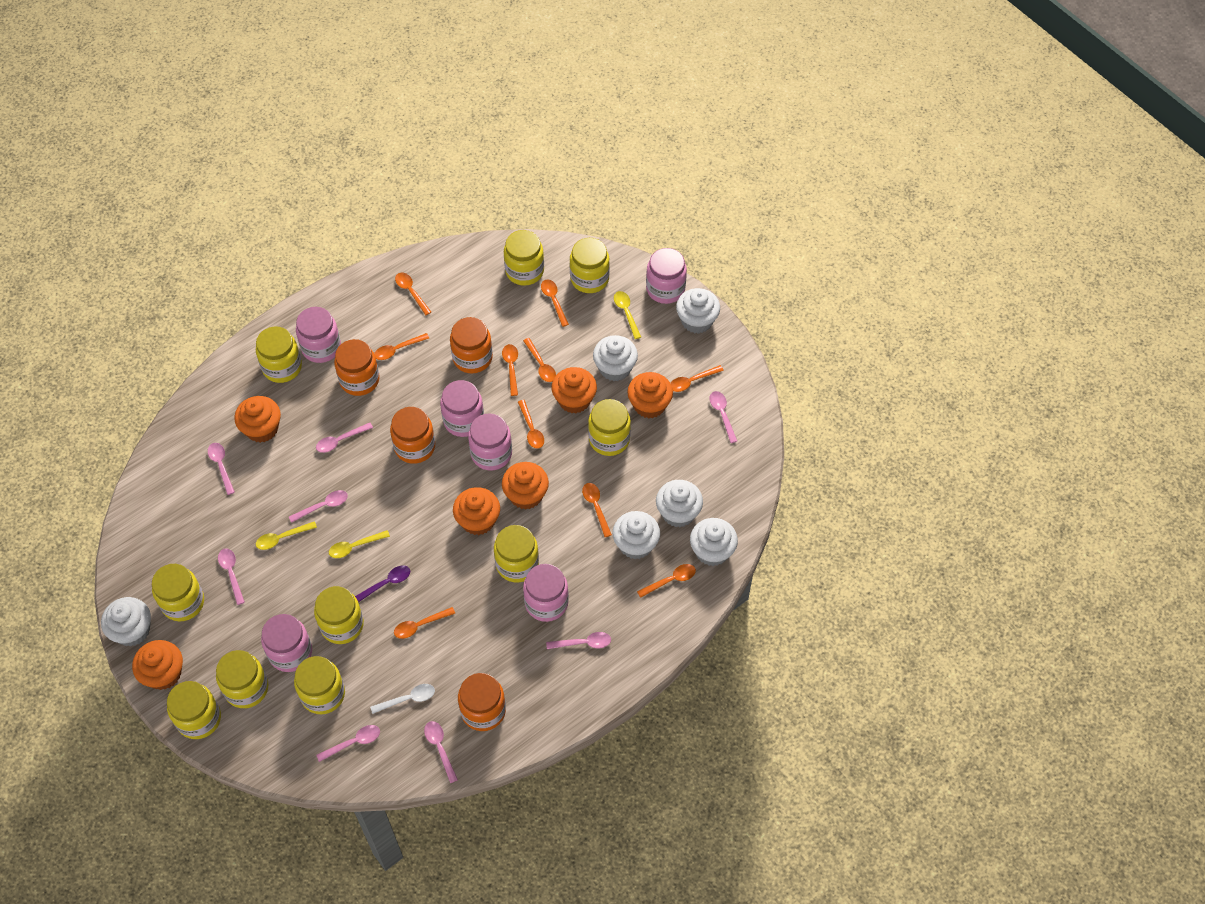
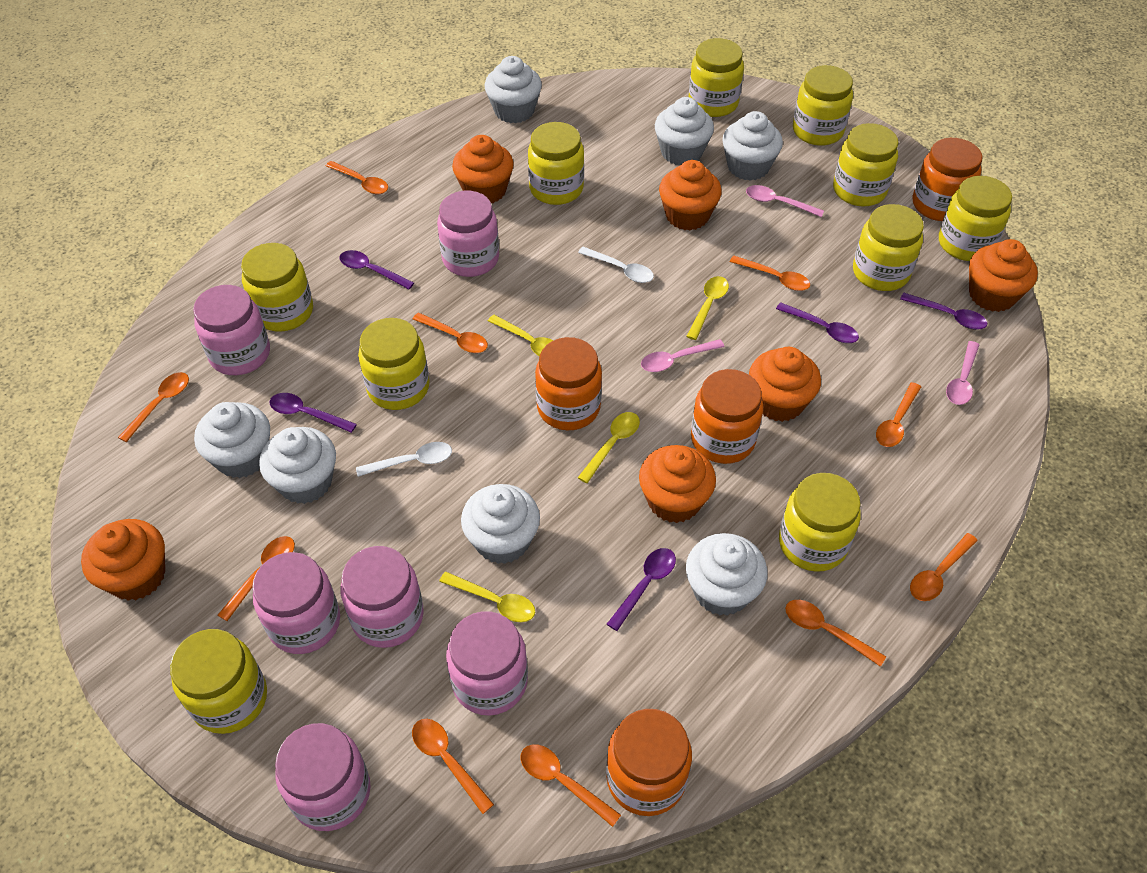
pink spoon: 8 -> 3
purple spoon: 1 -> 5
white cupcake: 6 -> 7
white spoon: 1 -> 2
yellow spoon: 3 -> 4

